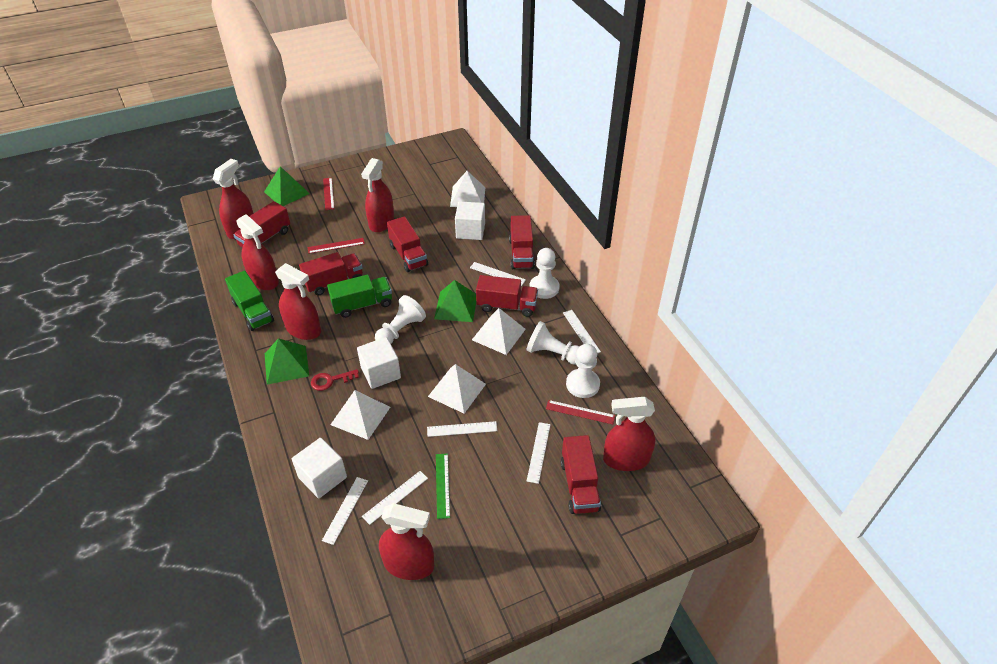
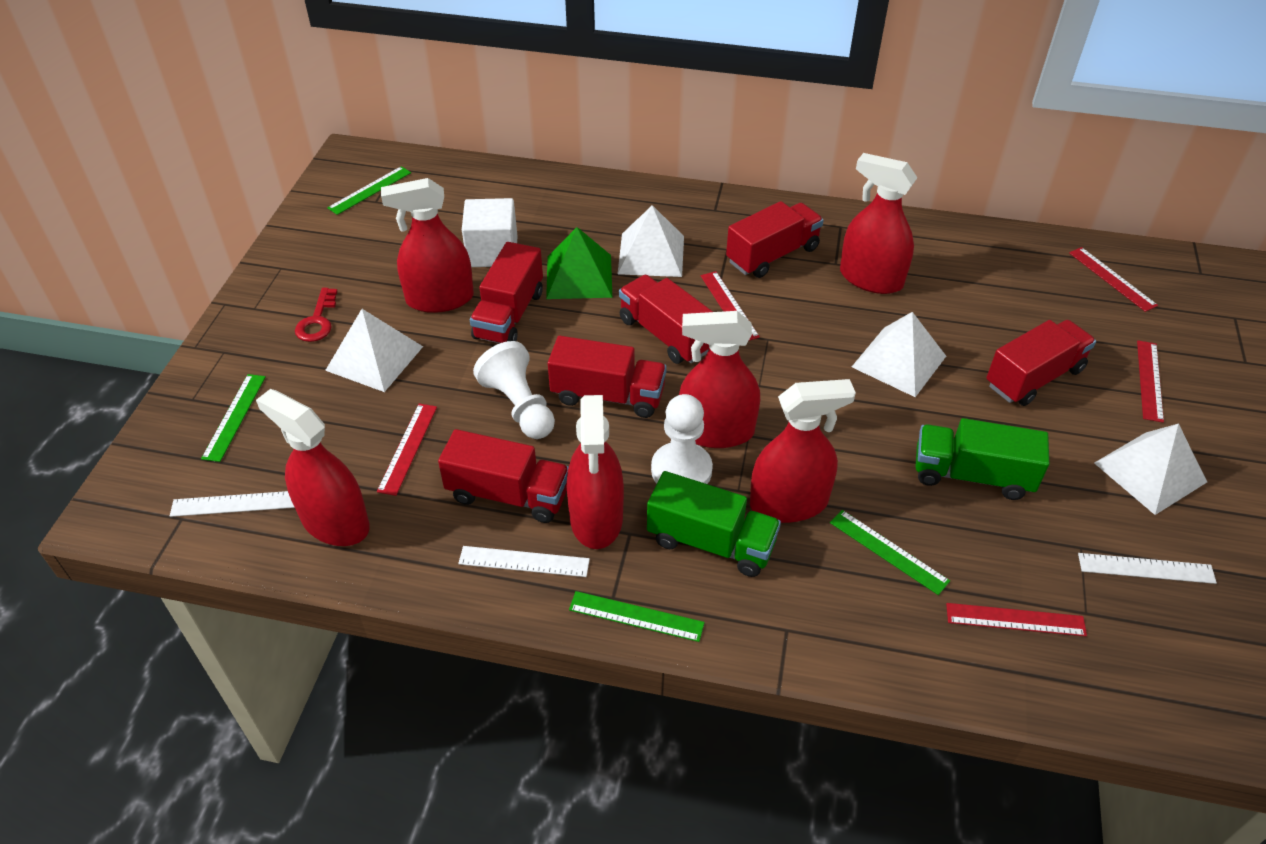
green pyramid: 3 -> 1
green ruler: 1 -> 4
red ruler: 3 -> 5
white cube: 3 -> 1
white pawn: 4 -> 2
white ruler: 6 -> 3

